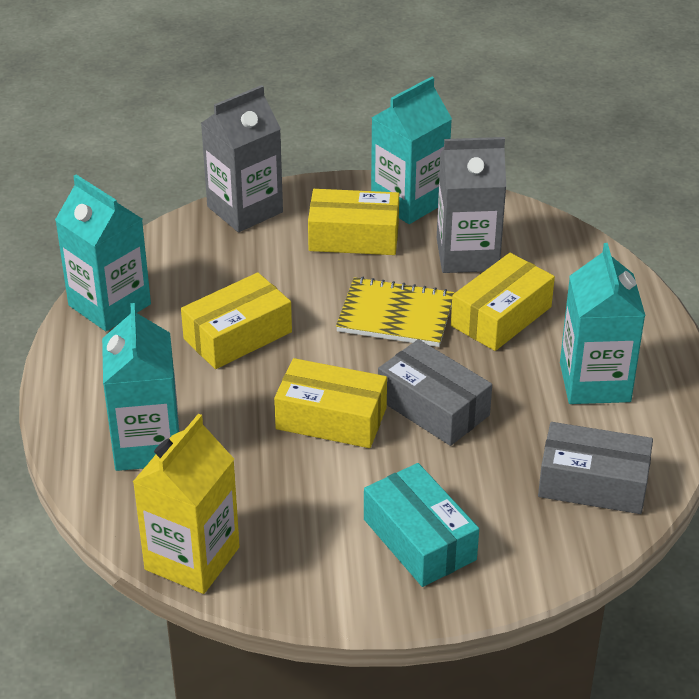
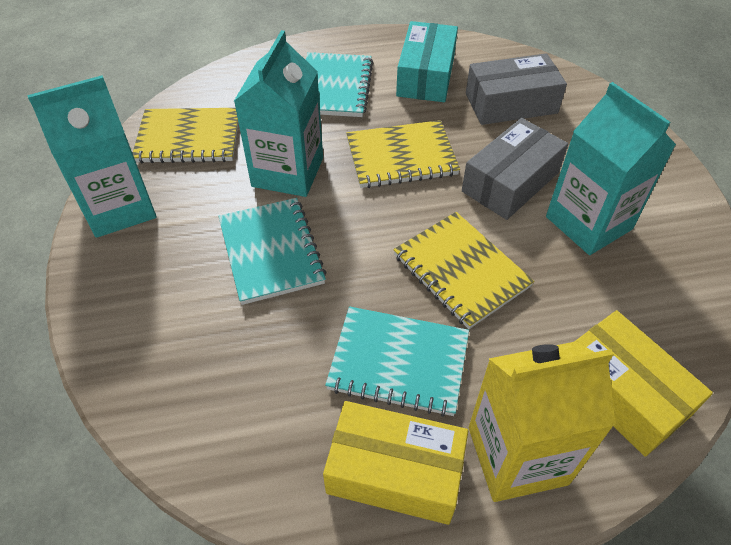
grey carton: 2 -> 0
turquoise carton: 4 -> 3
turquoise notebook: 0 -> 3
yellow box: 4 -> 2
yellow notebook: 1 -> 3

